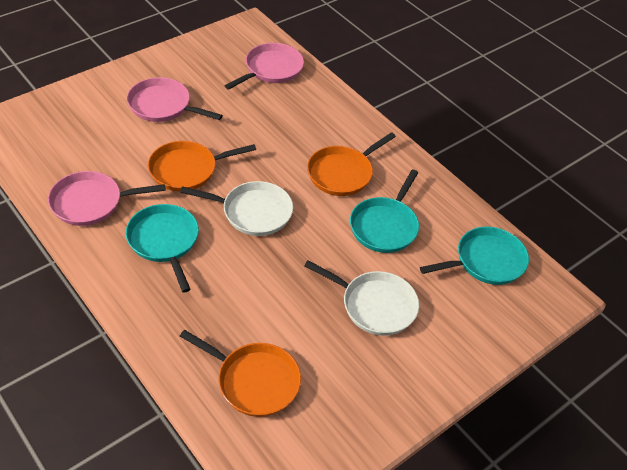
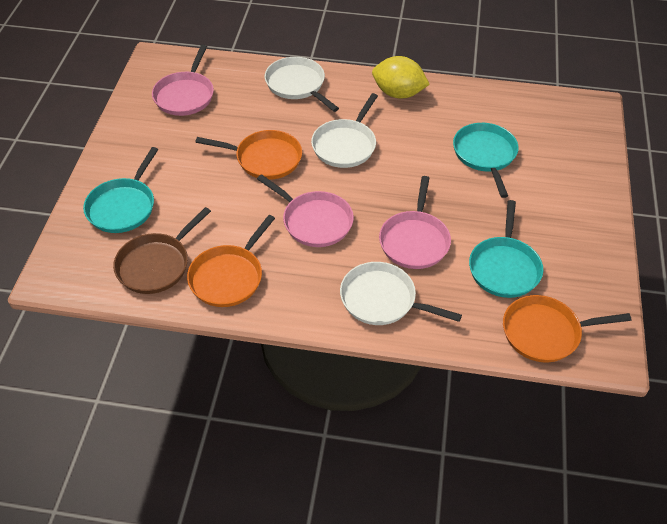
brown pan: 0 -> 1
white pan: 2 -> 3
yellow lemon: 0 -> 1

